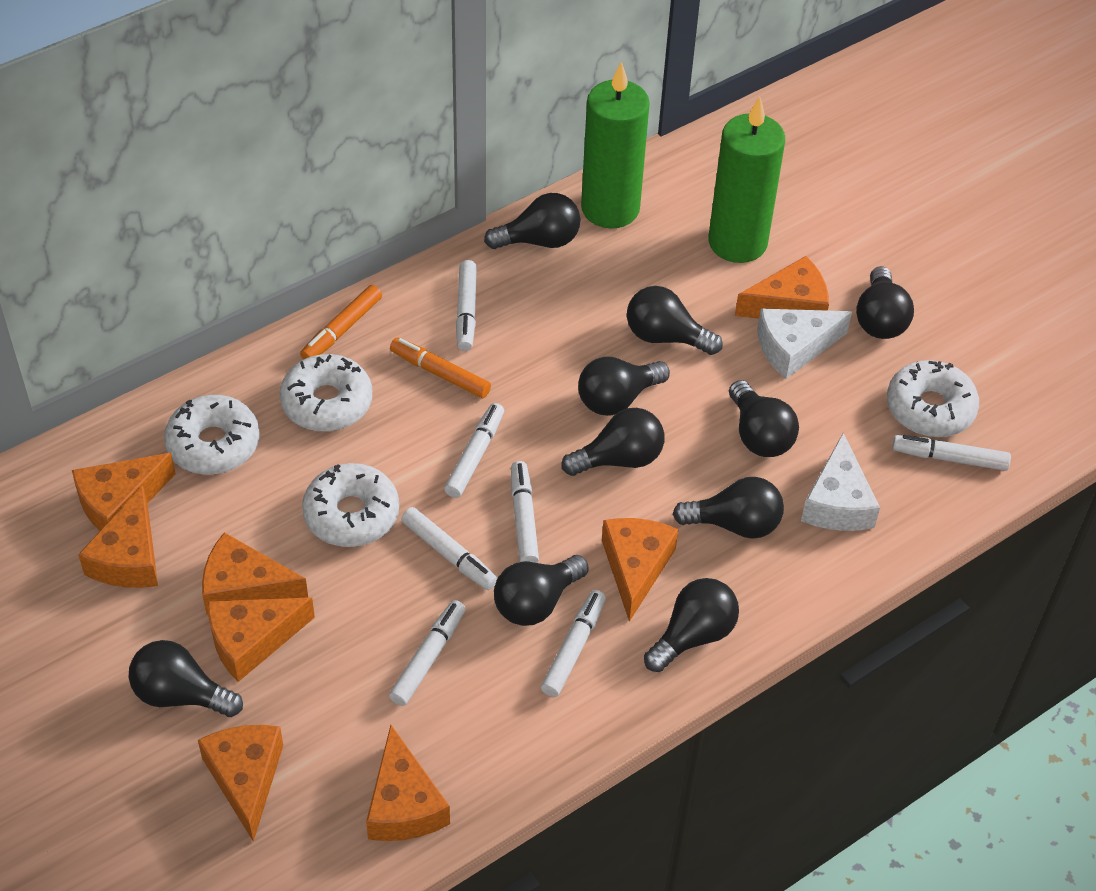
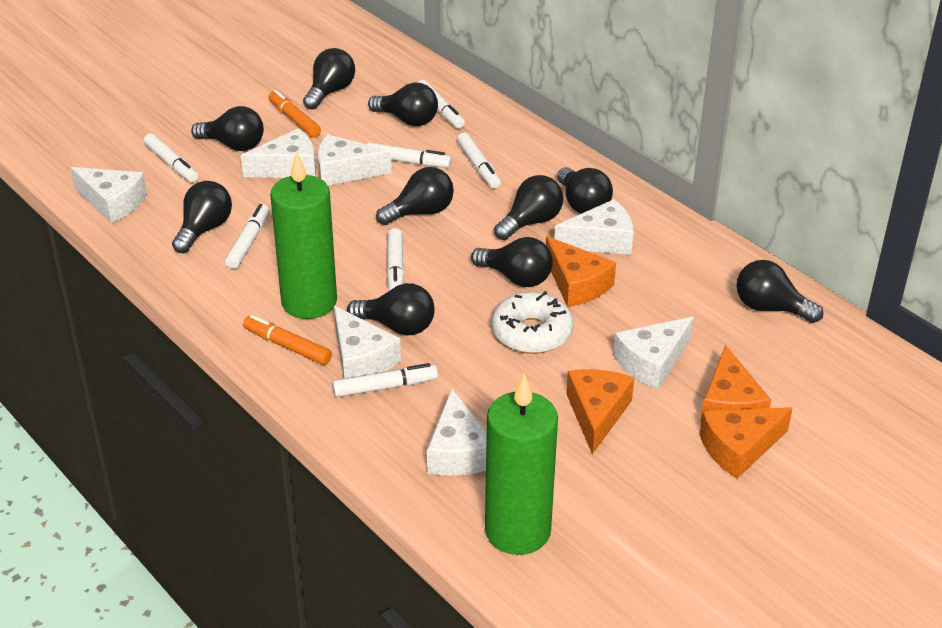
orange cheese: 8 -> 4
white cheese: 2 -> 7
white donut: 4 -> 1

